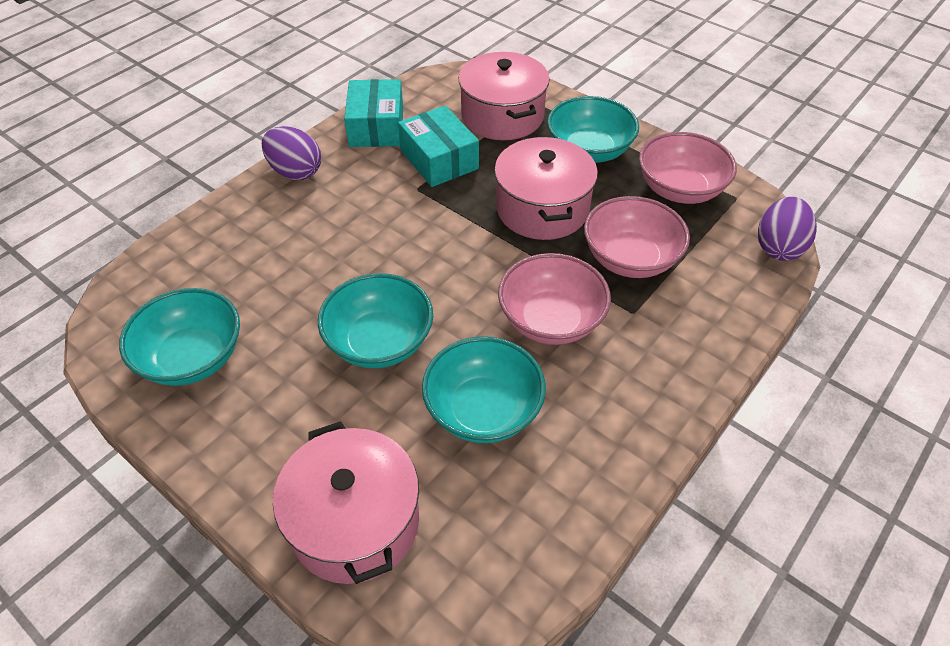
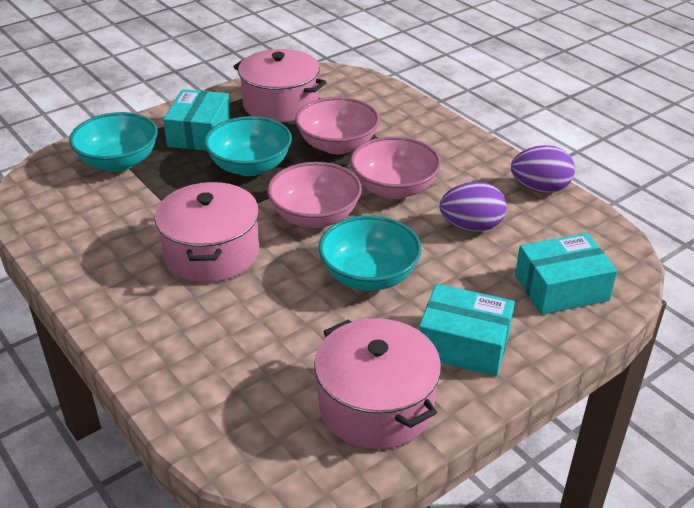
turquoise bowl: 4 -> 3
turquoise box: 2 -> 3

